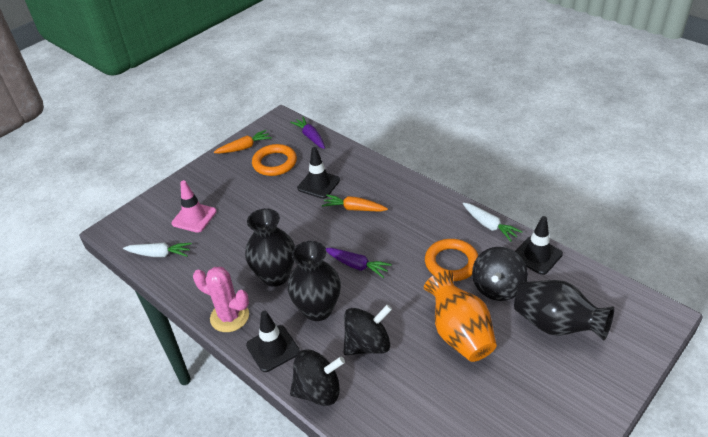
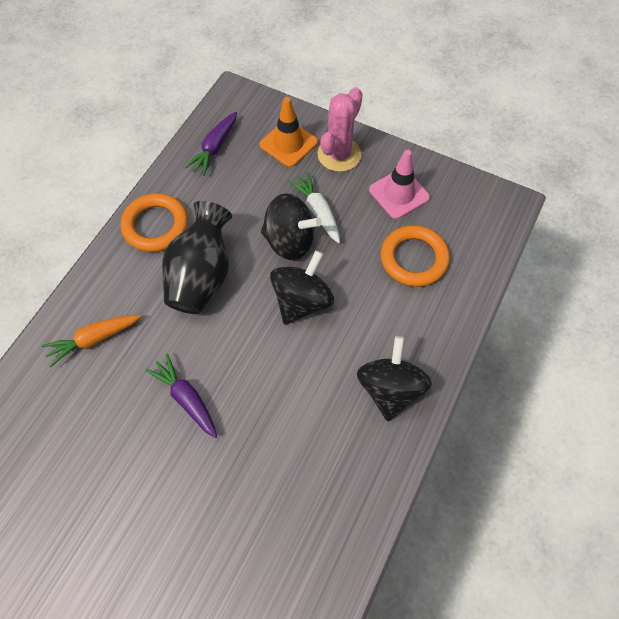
black traffic cone: 3 -> 0
black vase: 3 -> 1
orange carrot: 2 -> 1
orange traffic cone: 0 -> 1
orange vase: 1 -> 0
white carrot: 2 -> 1

